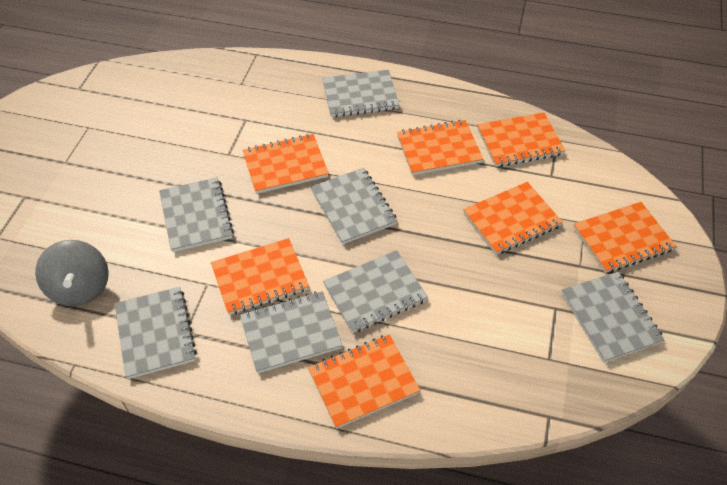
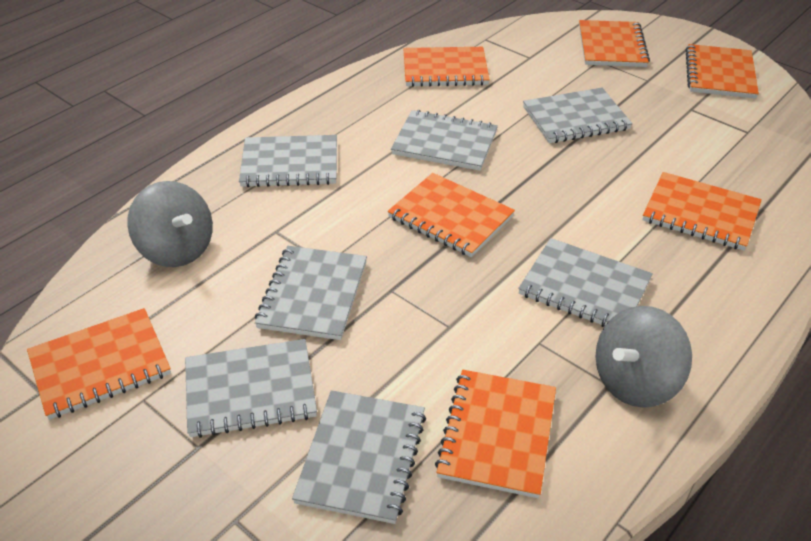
grey spinning top: 1 -> 2

